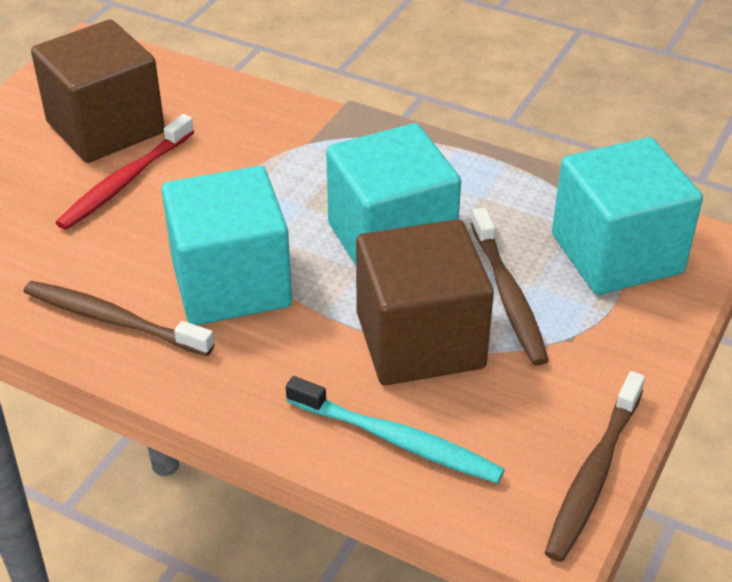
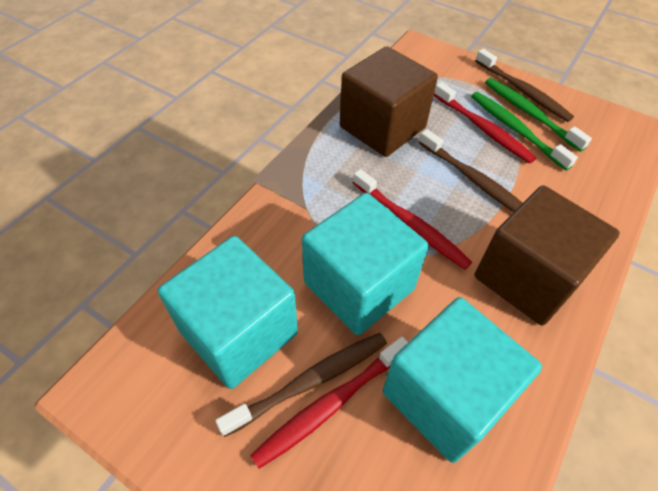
green toothbrush: 0 -> 2
red toothbrush: 1 -> 3
turquoise toothbrush: 1 -> 0

